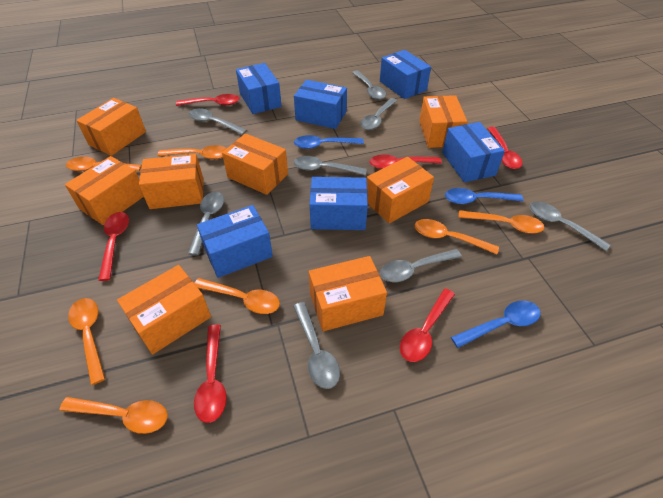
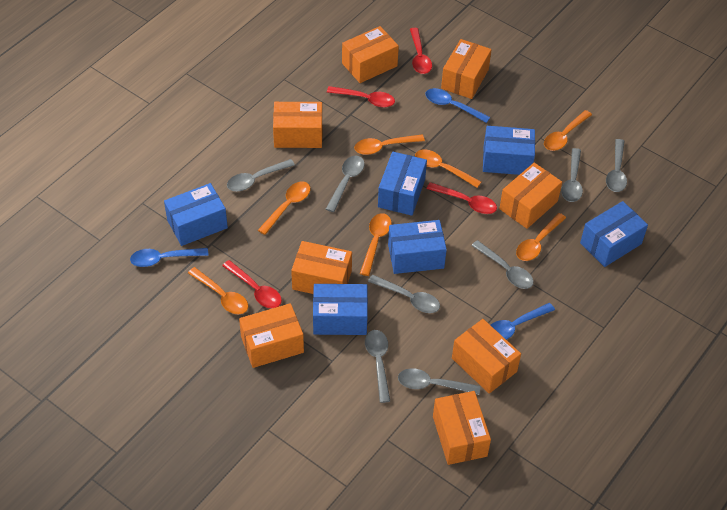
red spoon: 6 -> 4

